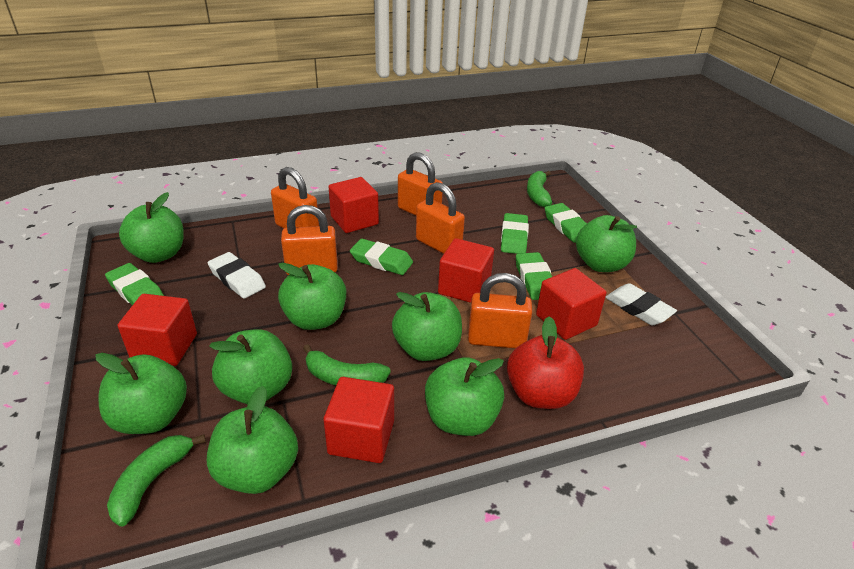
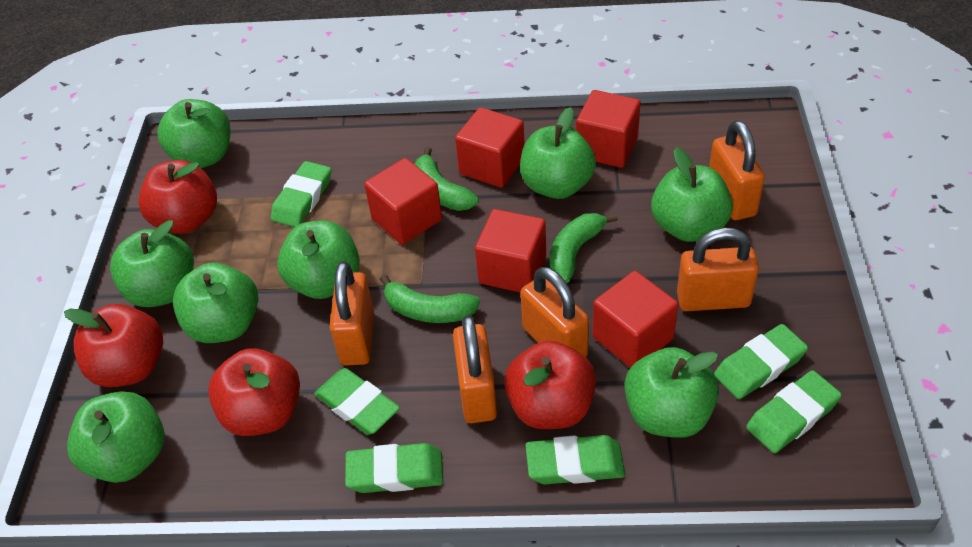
green eraser: 5 -> 6
red apple: 1 -> 4
white eraser: 2 -> 0

